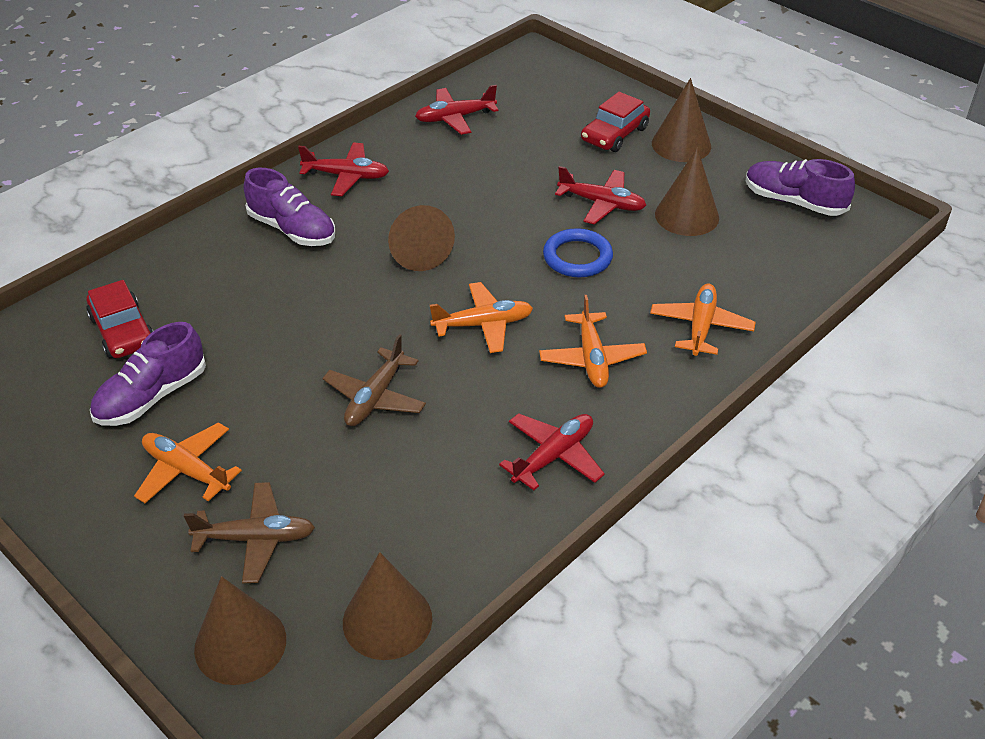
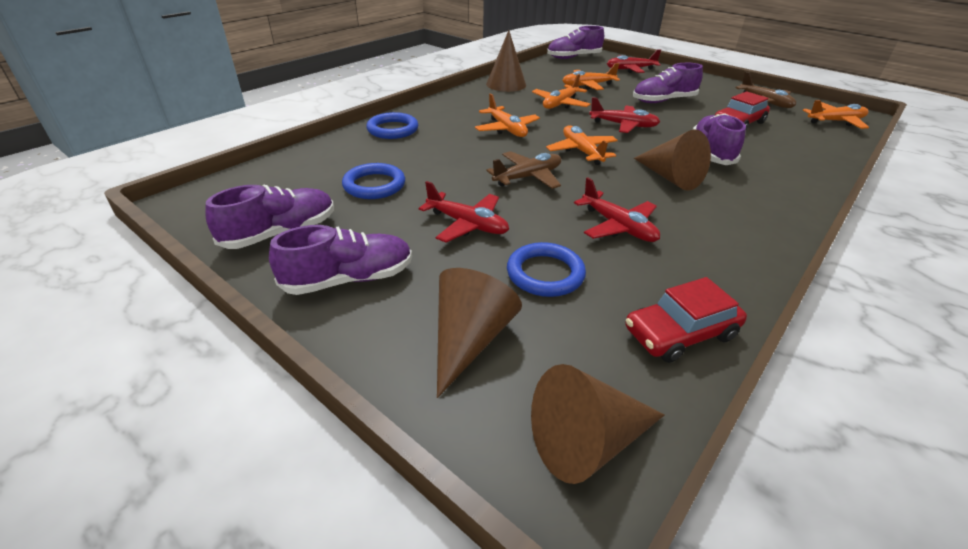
blue ring: 1 -> 3
brown cone: 5 -> 4
orange plane: 4 -> 5
purple shoe: 3 -> 5

